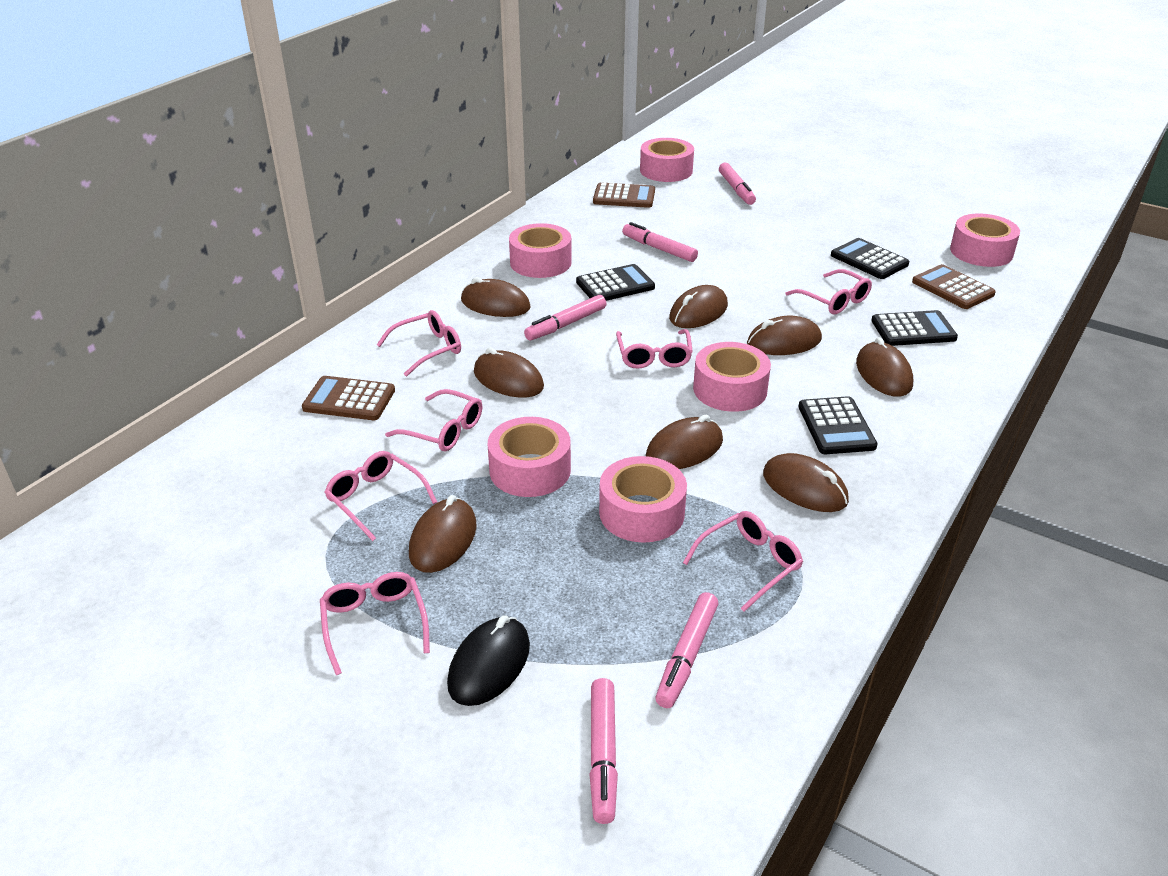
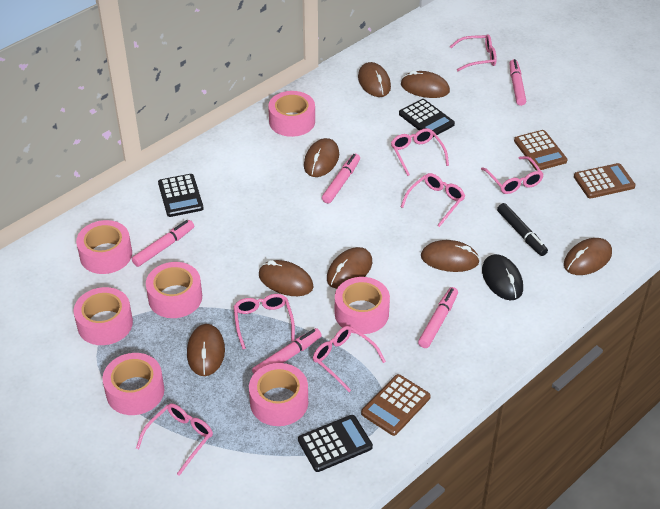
black calculator: 4 -> 3
black marker: 0 -> 1
pink tape: 6 -> 7

